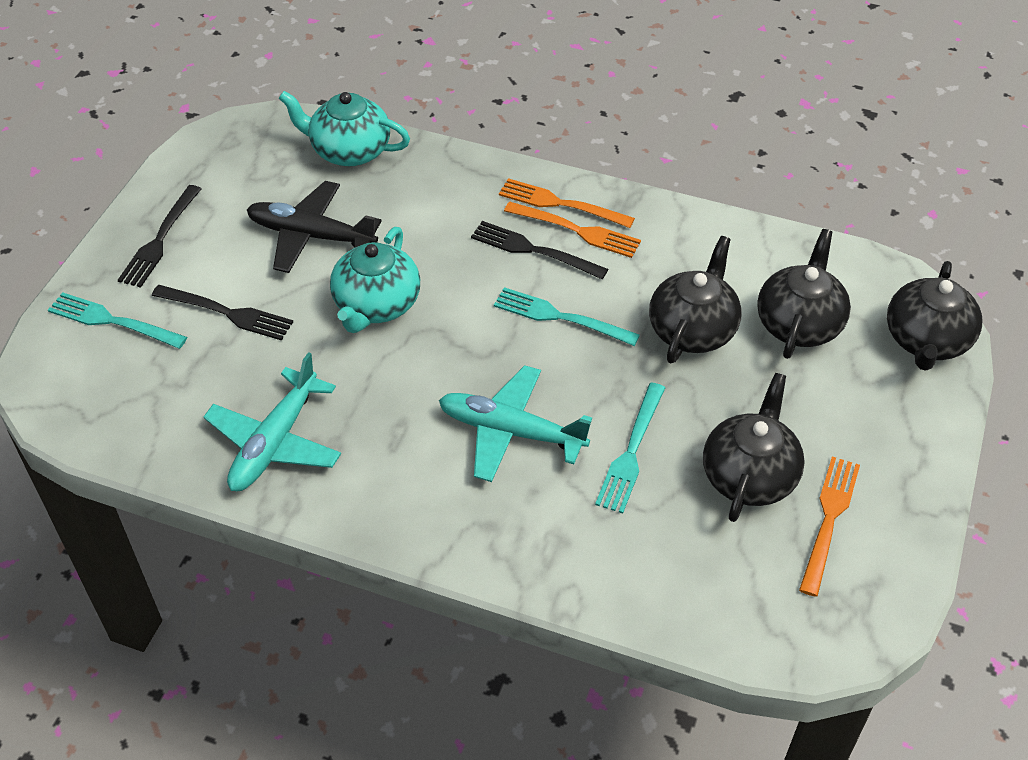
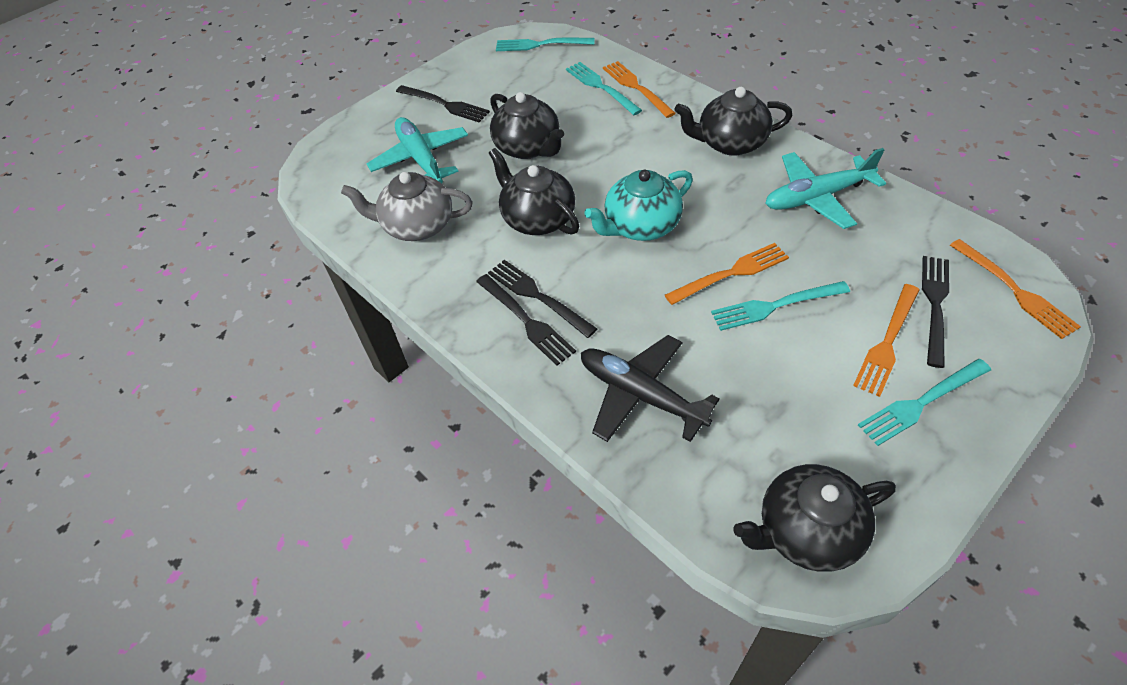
black fork: 3 -> 4
grey teapot: 0 -> 1
orange fork: 3 -> 4
turquoise fork: 3 -> 4
turquoise teapot: 2 -> 1

